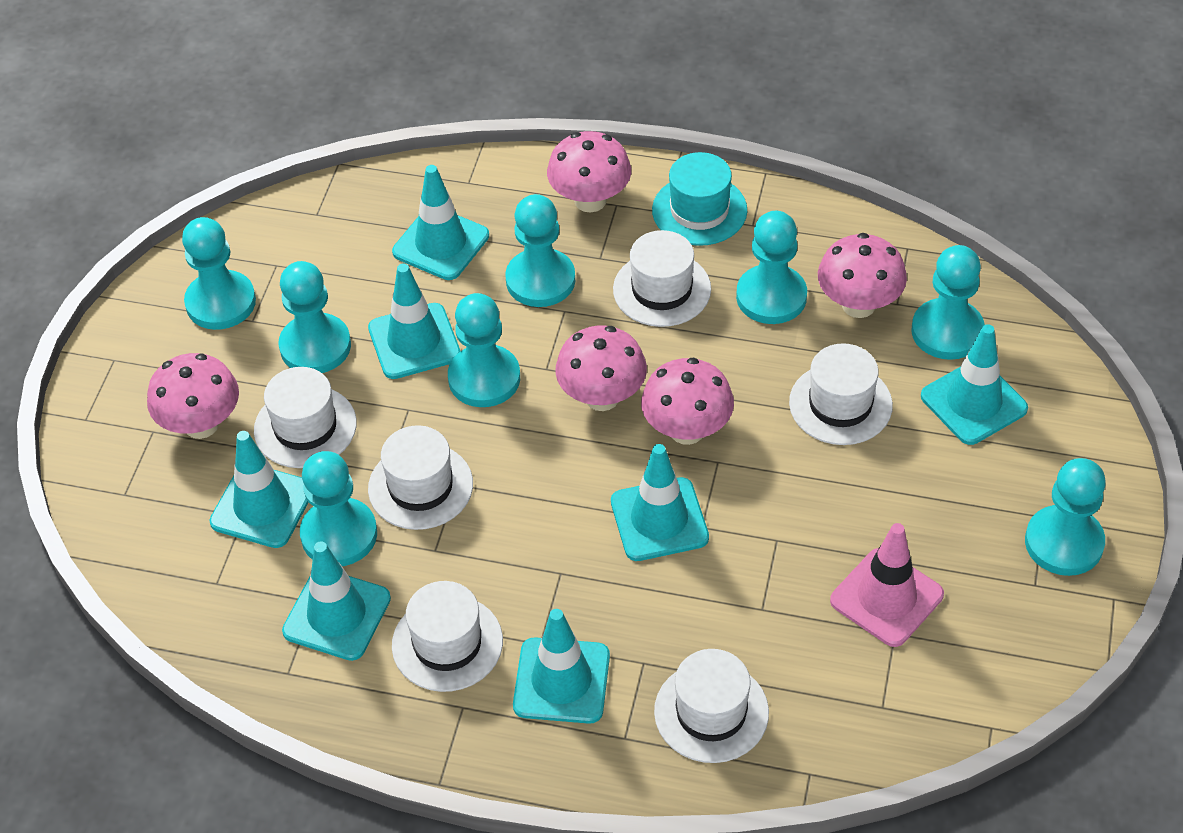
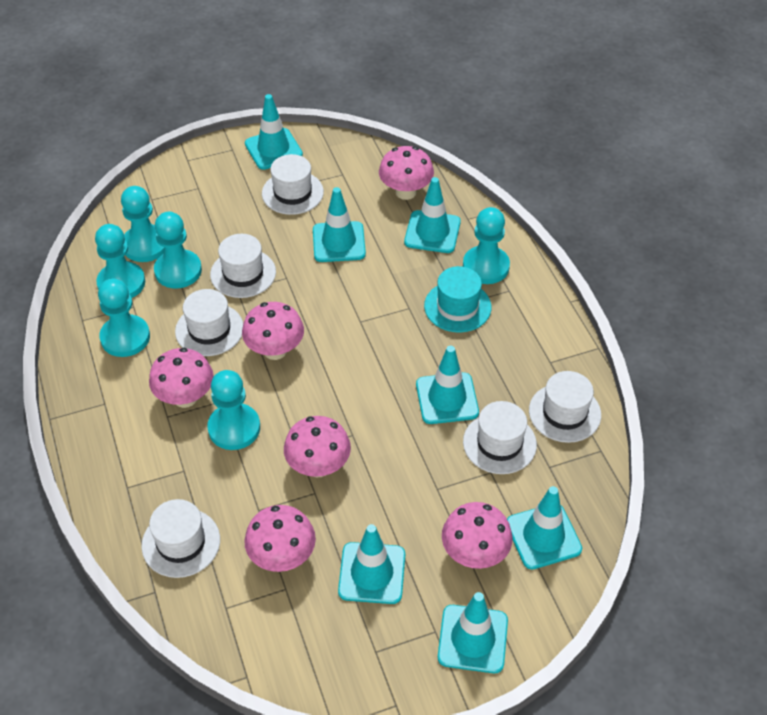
pink mushroom: 5 -> 6
pink traffic cone: 1 -> 0
turquoise pawn: 8 -> 6

